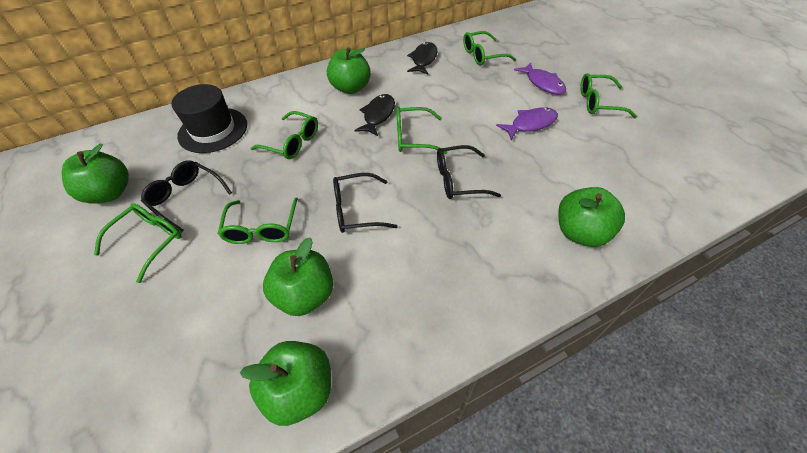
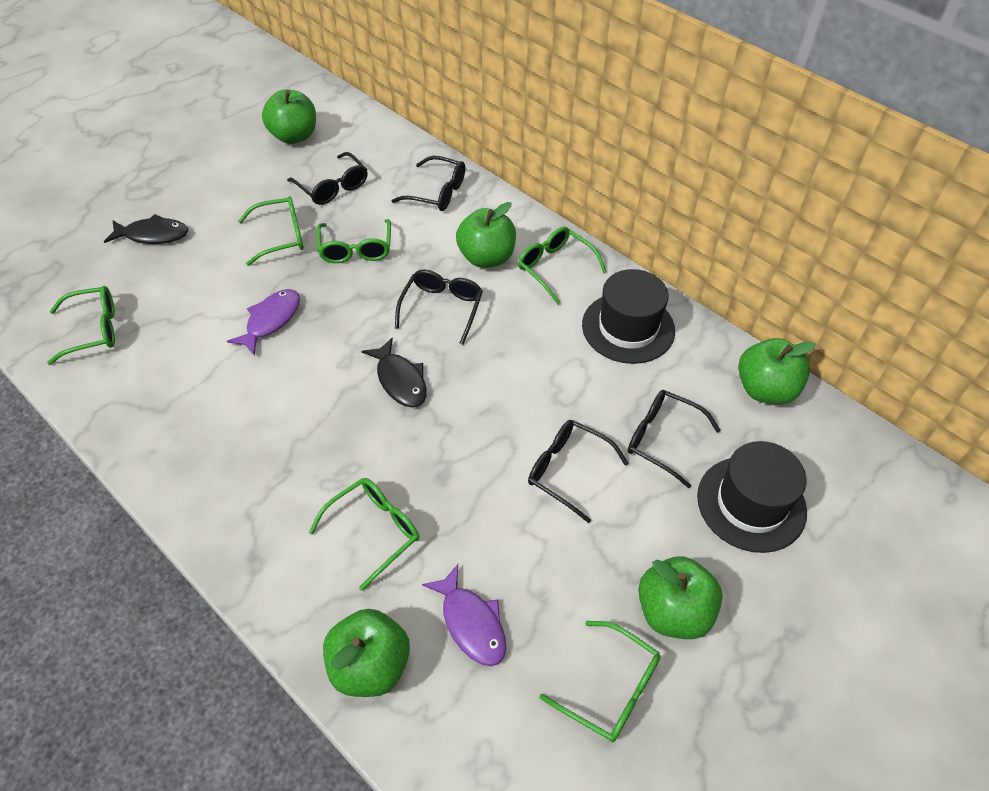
black glasses: 3 -> 5
black hat: 1 -> 2

